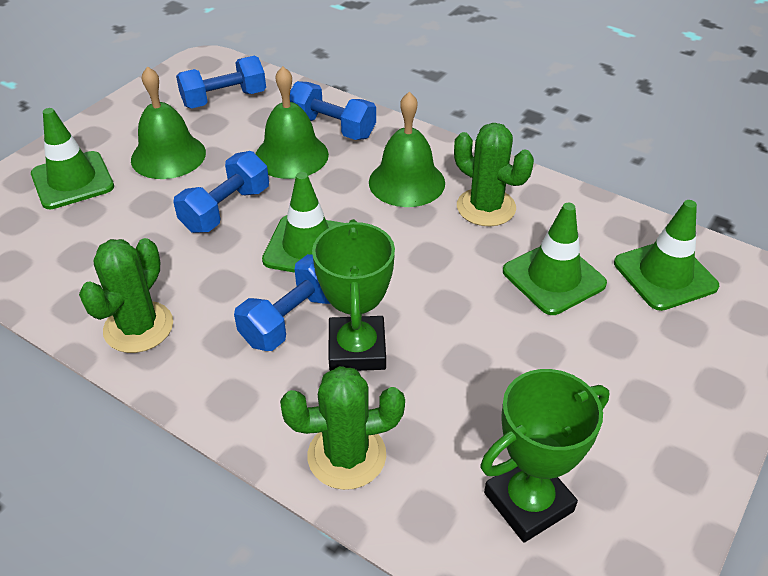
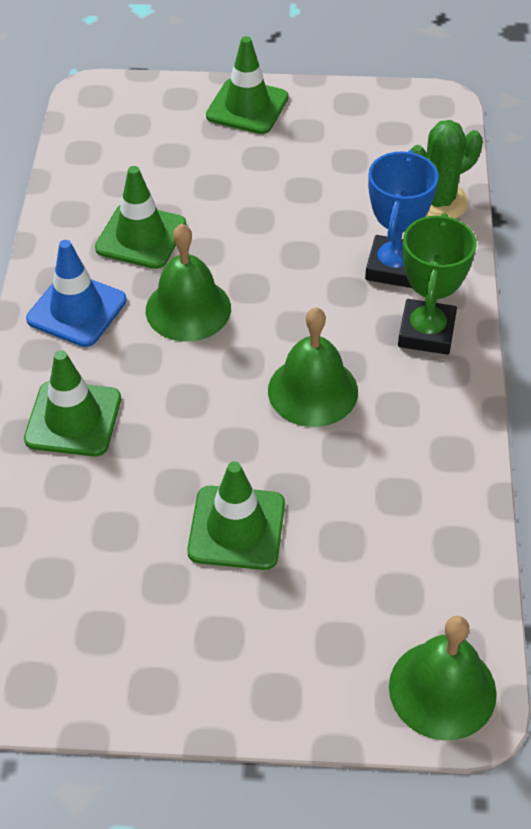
blue dumbbell: 4 -> 0
blue traffic cone: 0 -> 1
blue trophy: 0 -> 1
green cactus: 3 -> 1
green trophy: 2 -> 1

